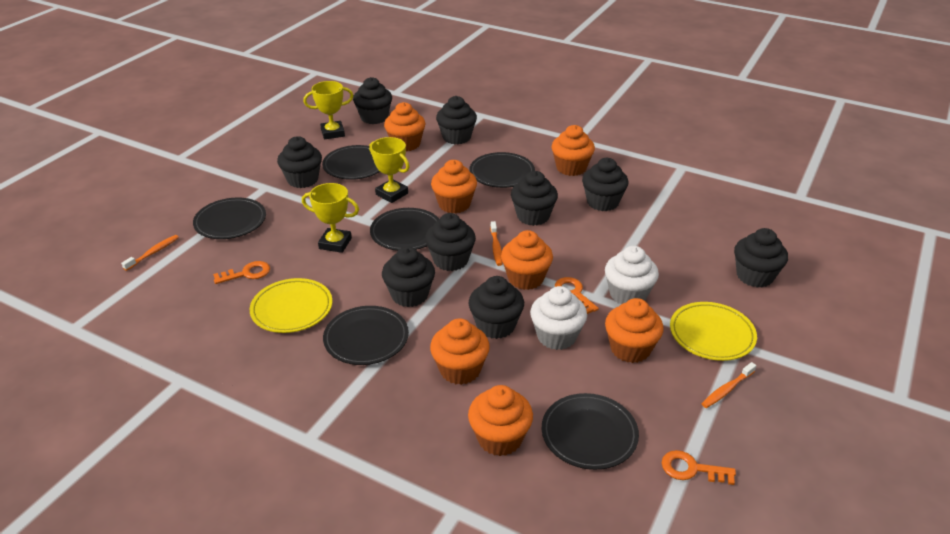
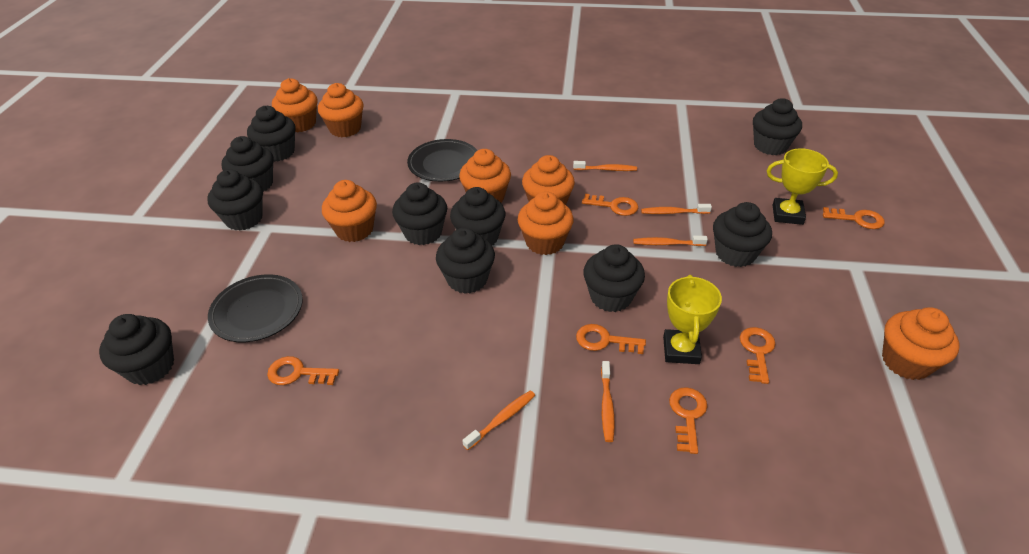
black cupcake: 9 -> 10
black plate: 6 -> 2
orange key: 3 -> 6
orange toothbrush: 3 -> 5
white cupcake: 2 -> 0
yellow plate: 2 -> 0
yellow trophy: 3 -> 2

